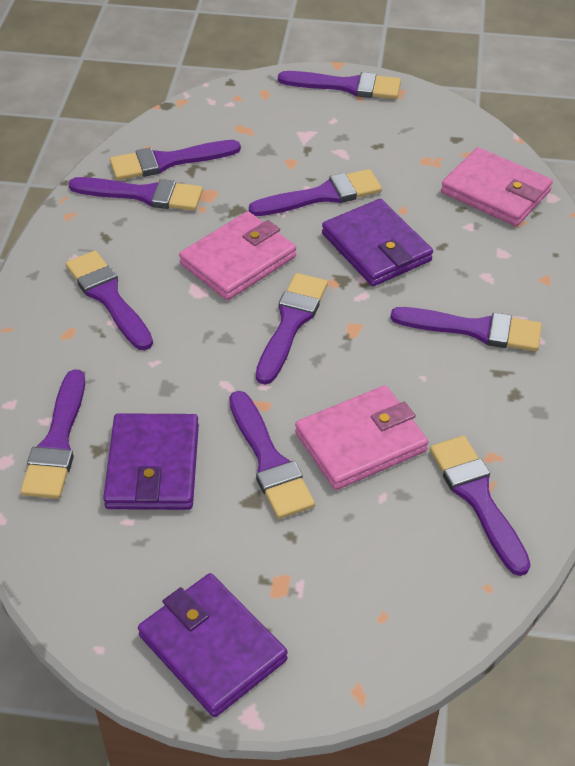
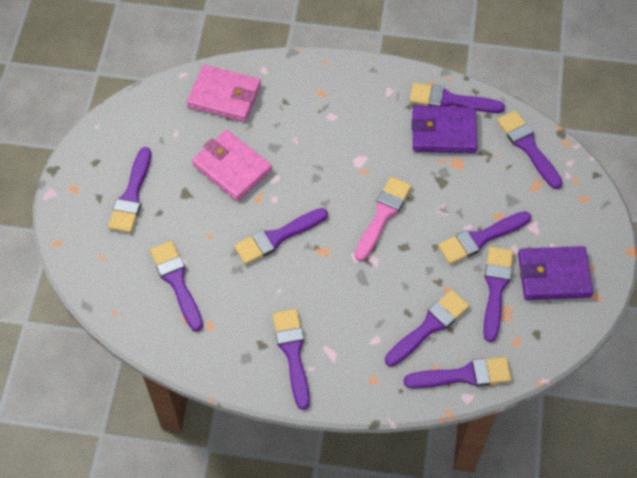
pink brush: 0 -> 1
pink wallet: 3 -> 2
purple wallet: 3 -> 2

